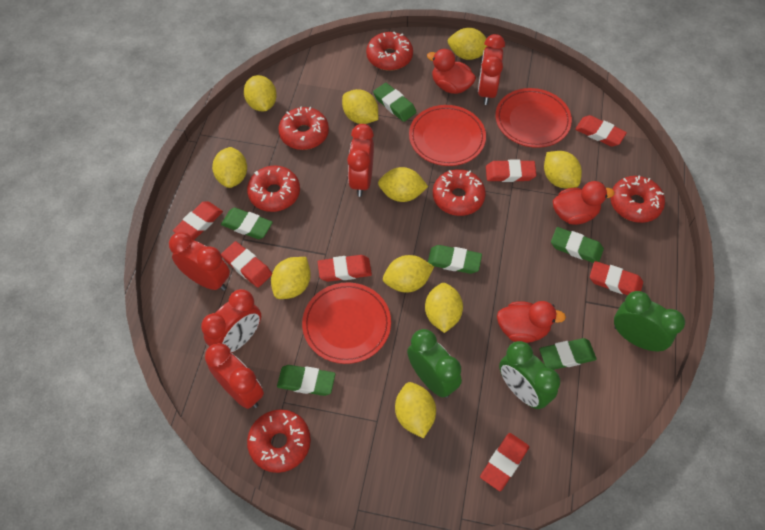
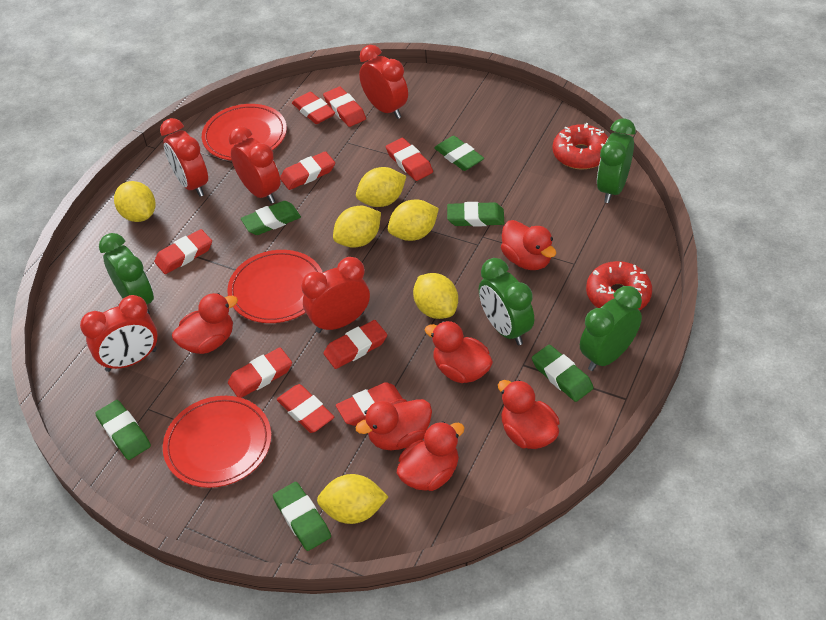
green clock: 3 -> 4
red donut: 6 -> 2
red duck: 3 -> 6
red eraser: 7 -> 9
yellow lemon: 10 -> 6

